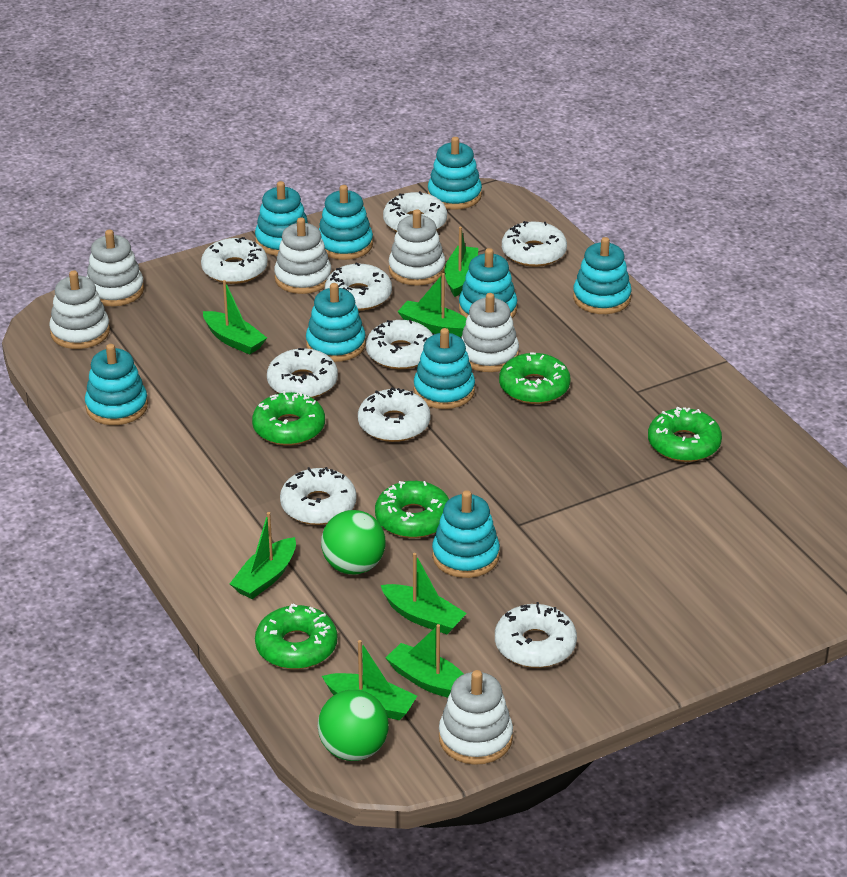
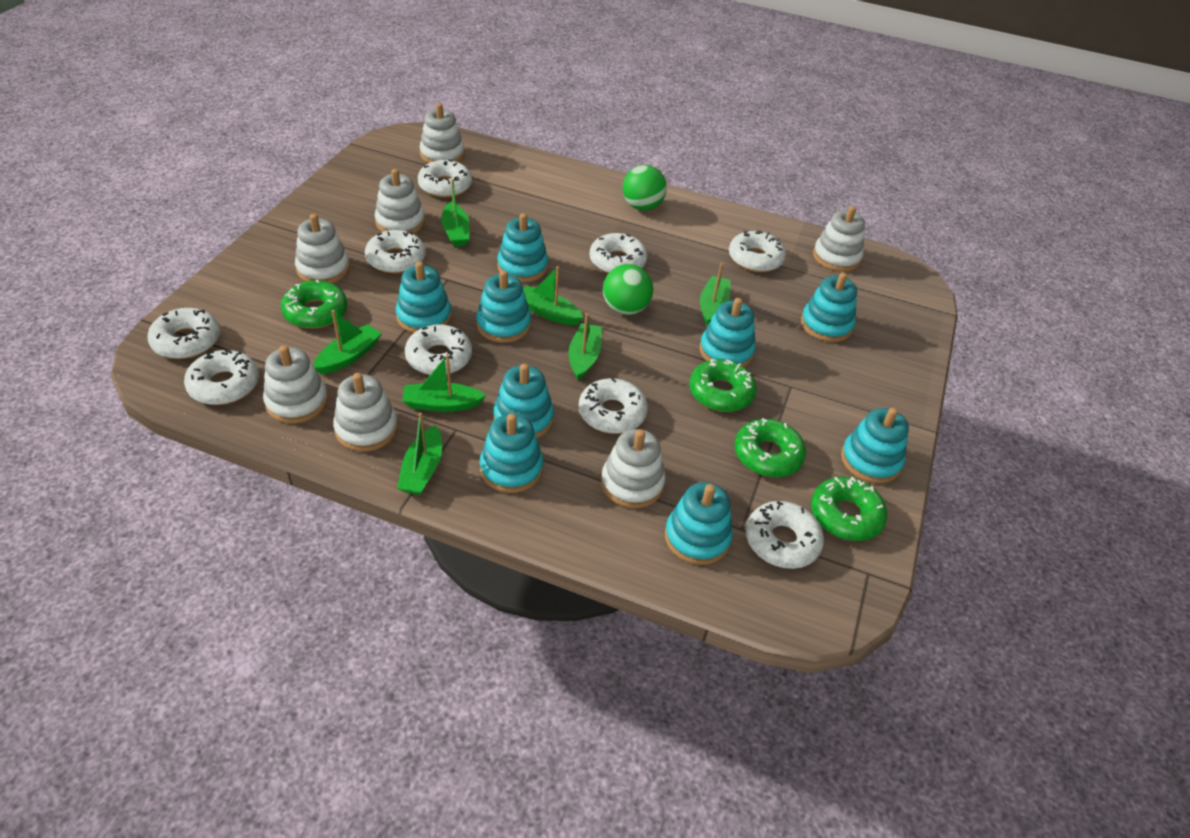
green donut: 5 -> 4
white stacking toy: 6 -> 7

